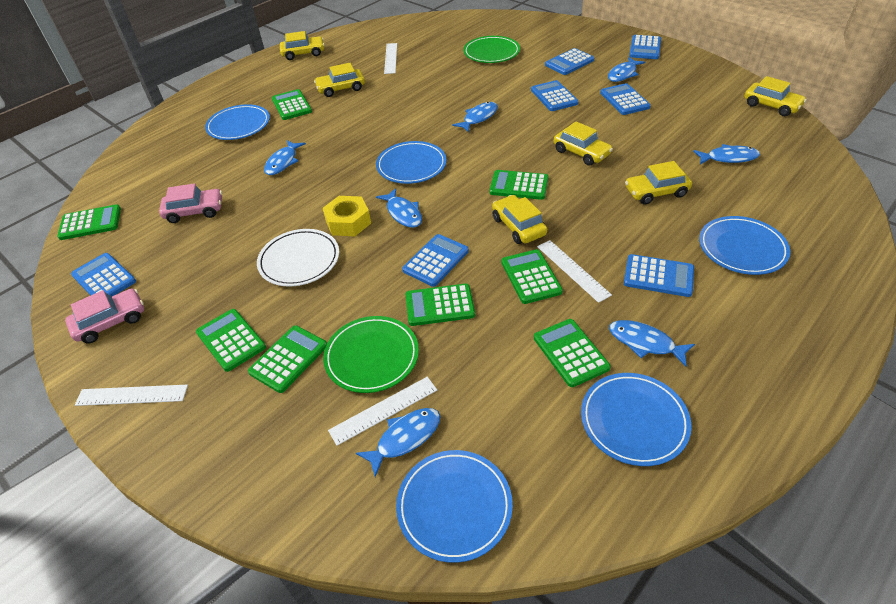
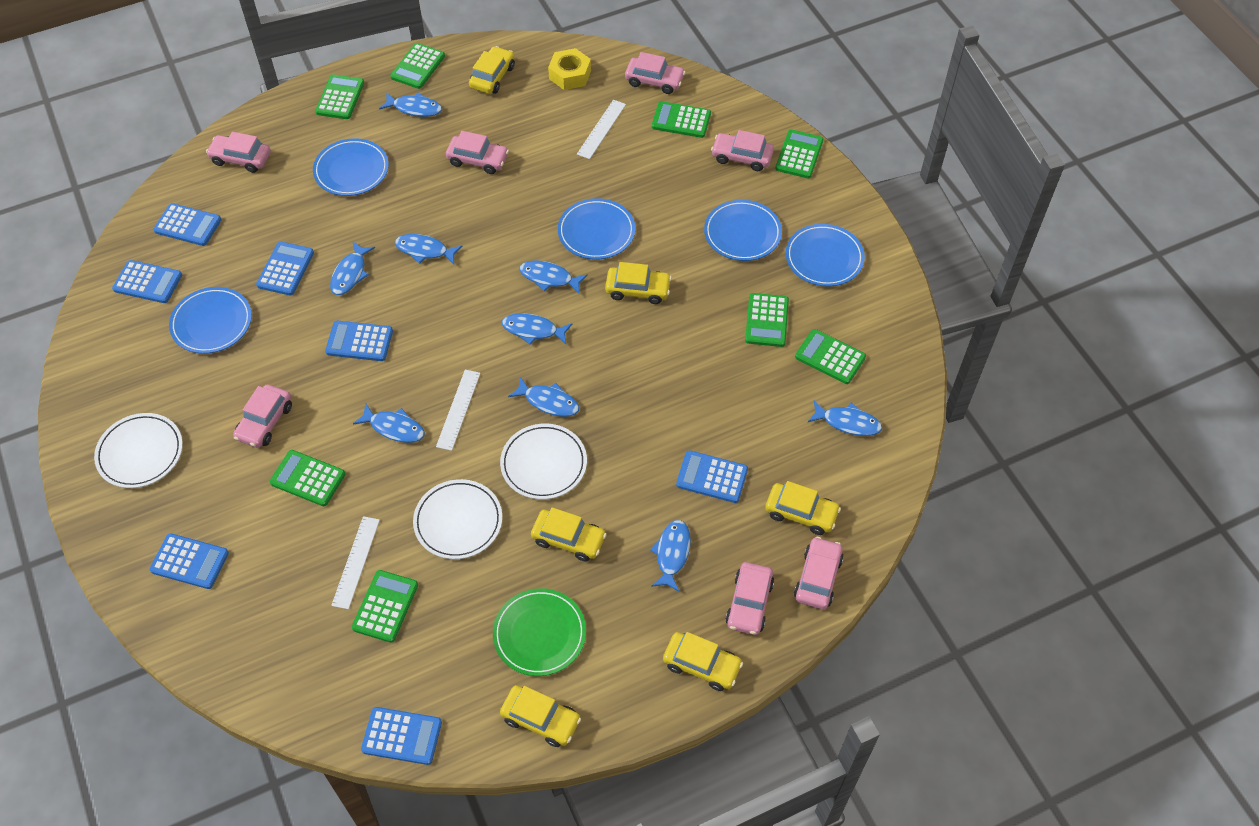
blue fish: 7 -> 9
green plate: 2 -> 1
pink car: 2 -> 7
white plate: 1 -> 3
white ruler: 4 -> 3

